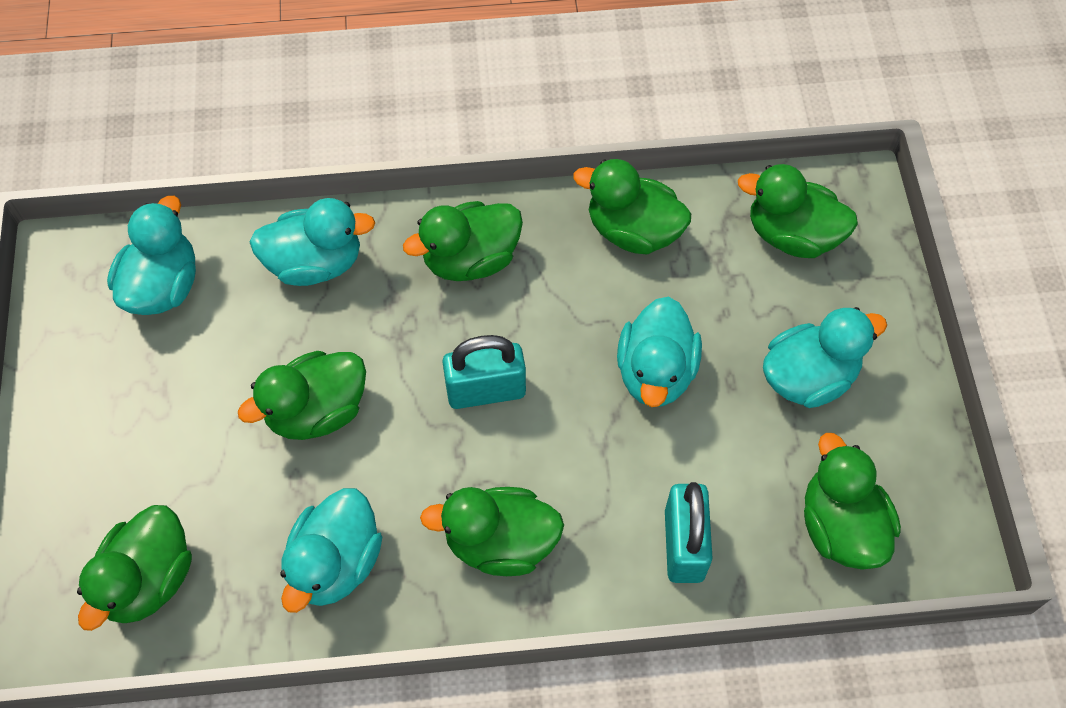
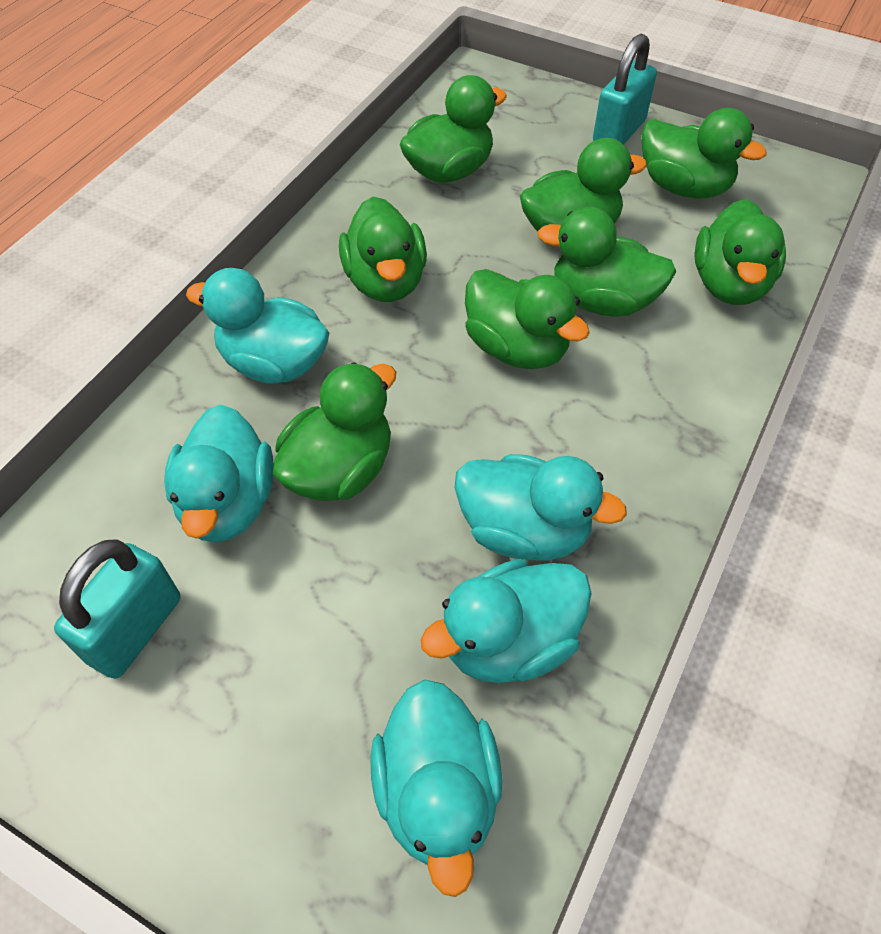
green duck: 7 -> 8

